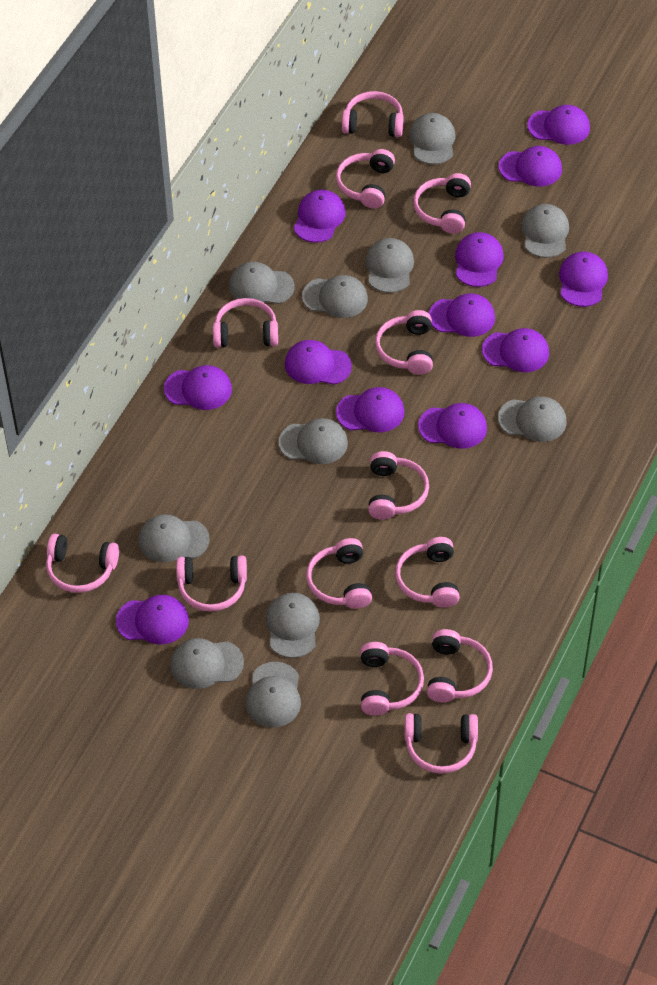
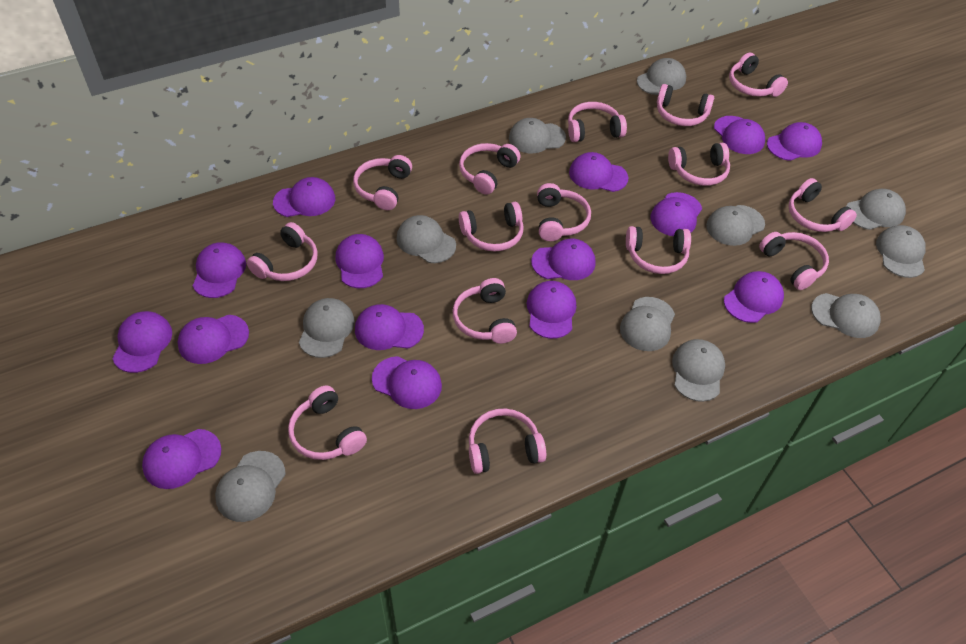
pink headphones: 13 -> 15
purple cap: 12 -> 15

